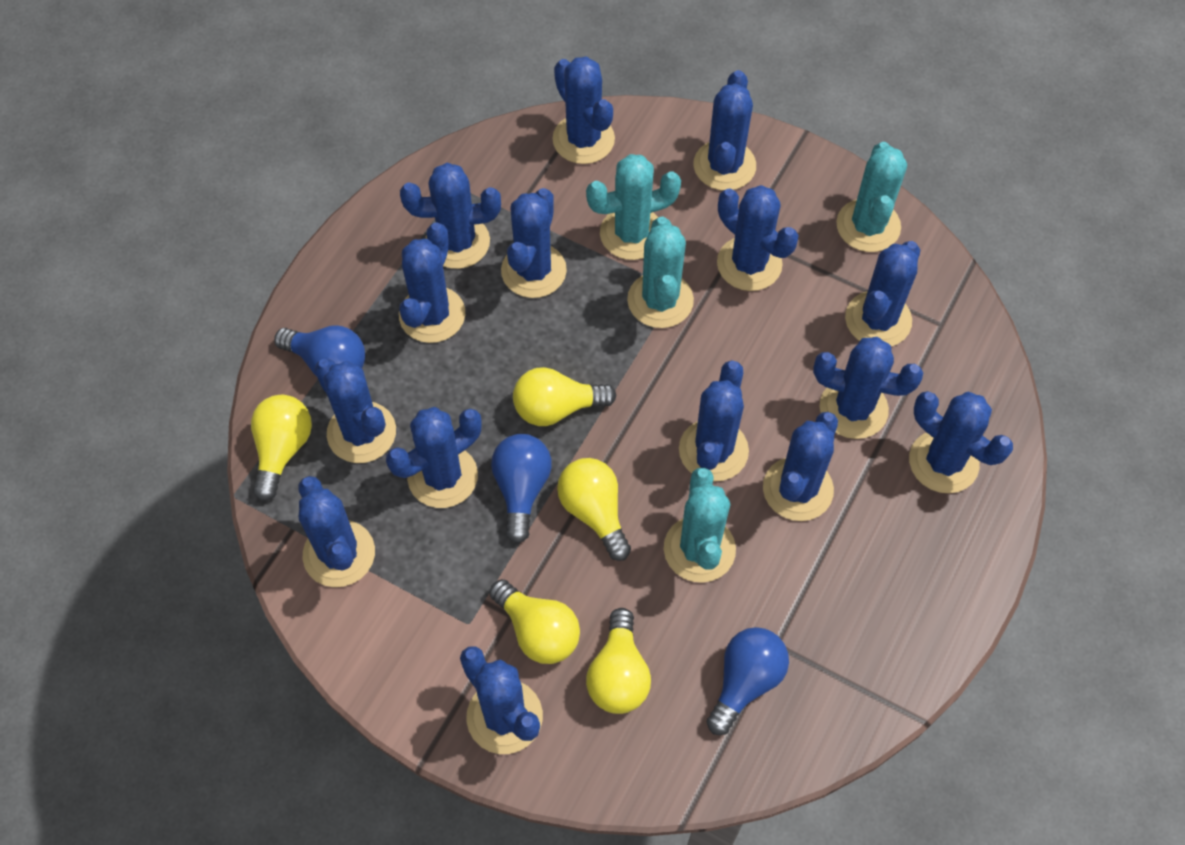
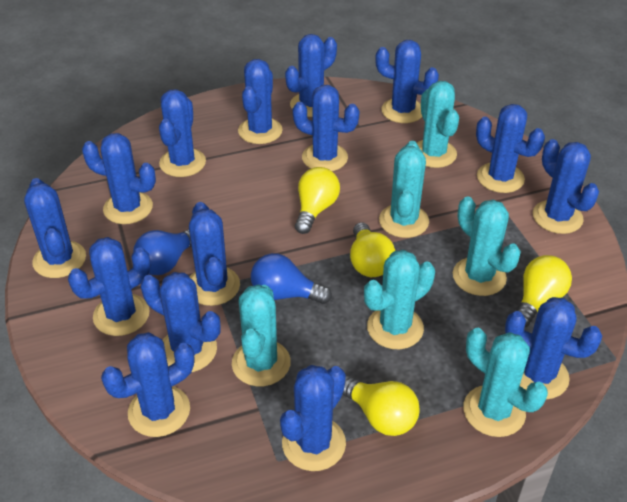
blue light bulb: 3 -> 2
turquoise cactus: 4 -> 6
yellow light bulb: 5 -> 4

